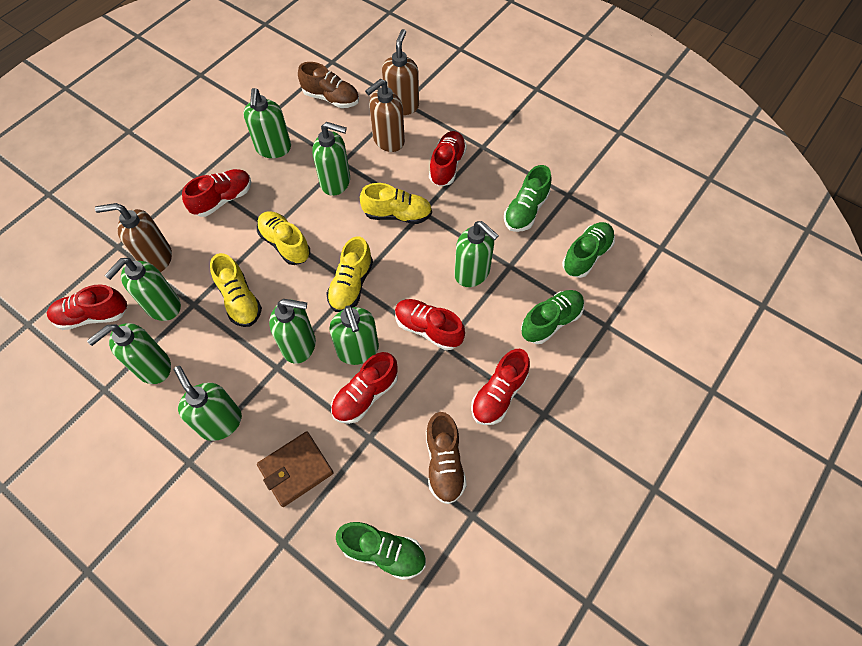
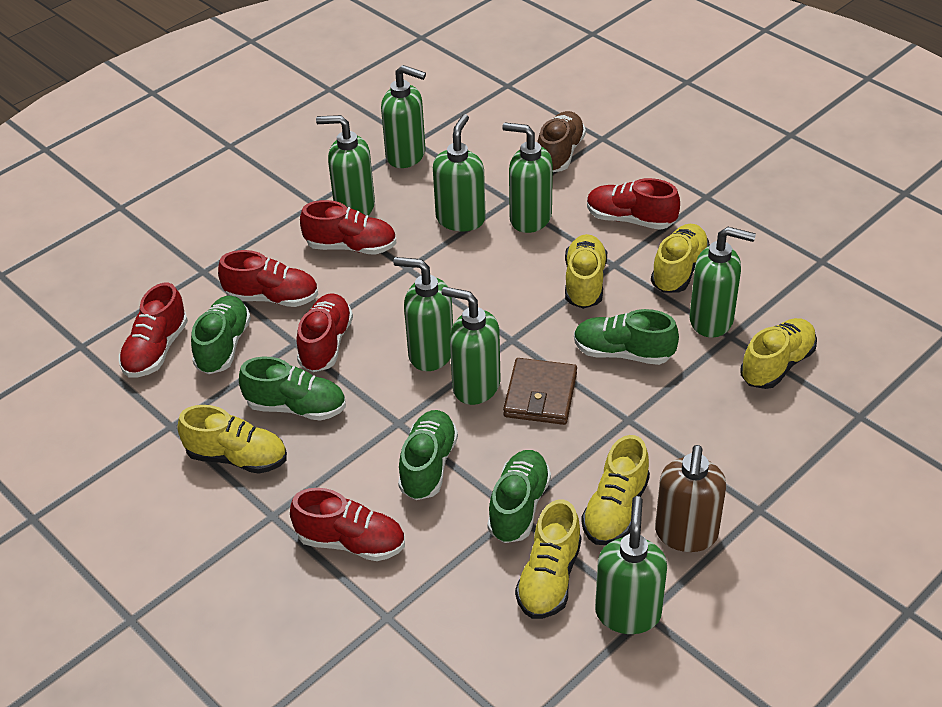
brown shoe: 2 -> 1
brown soap dispenser: 3 -> 1
green shoe: 4 -> 5
yellow shoe: 4 -> 6

